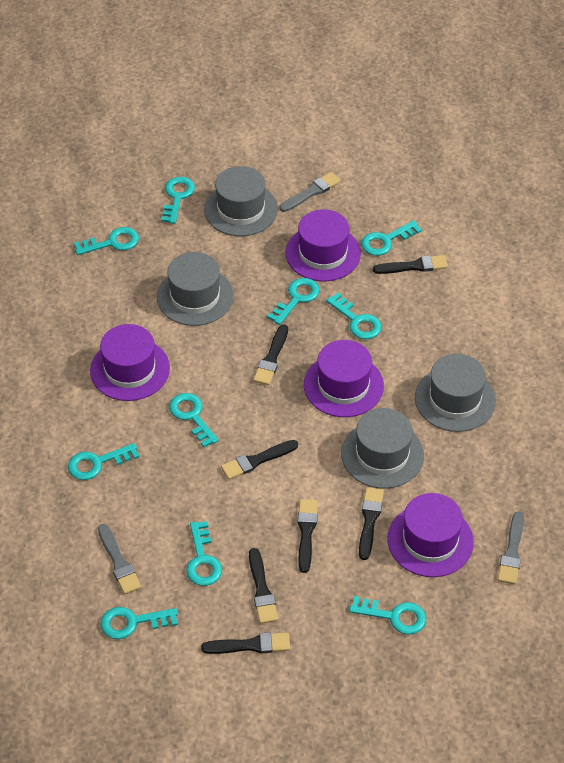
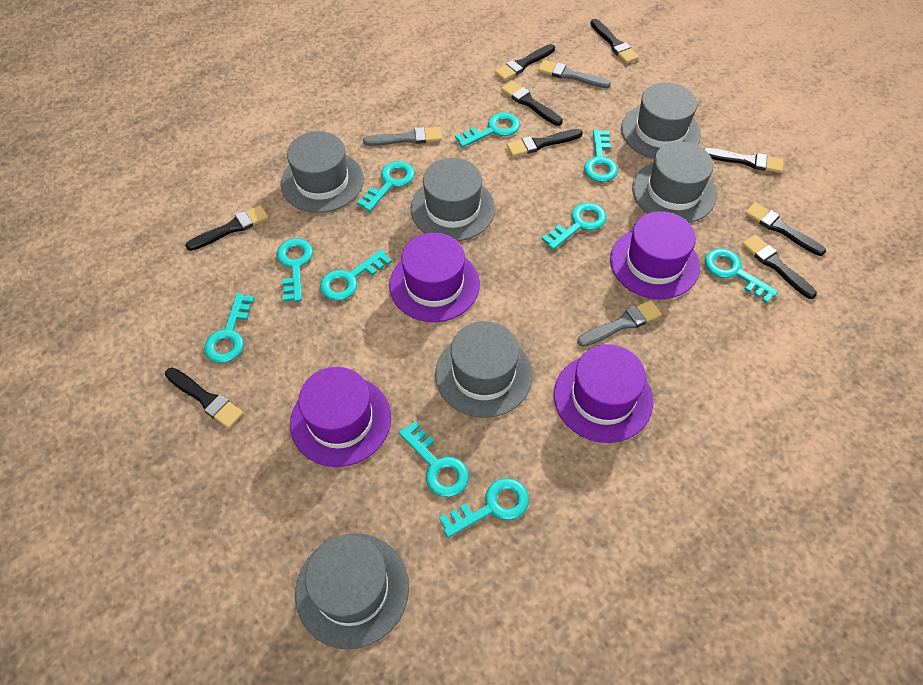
black brush: 7 -> 9
grey hat: 4 -> 6

